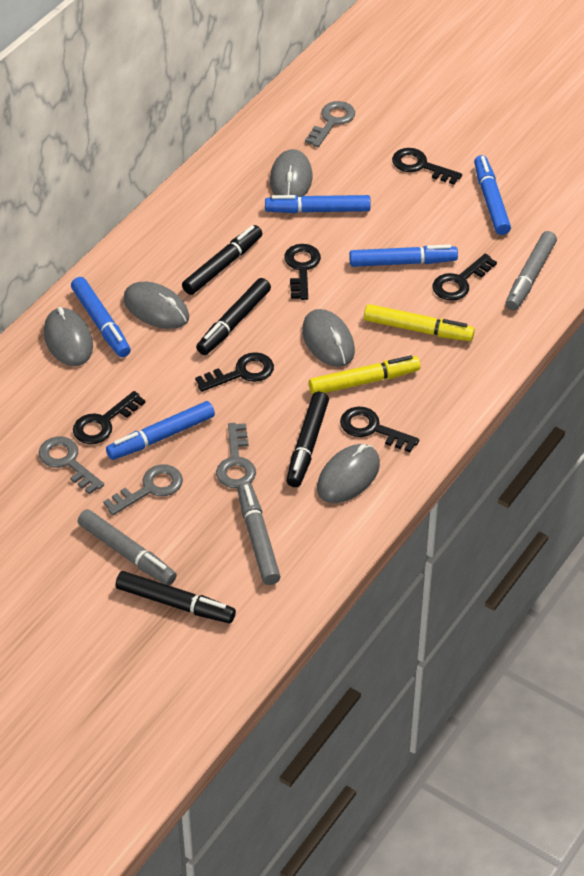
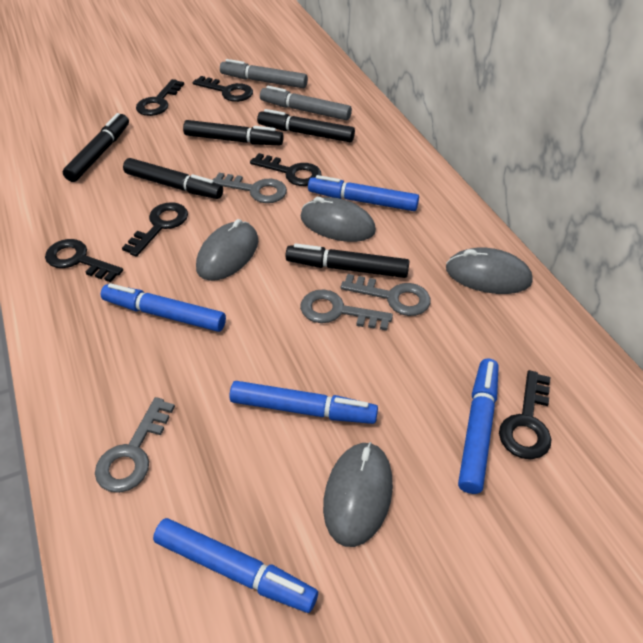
black marker: 4 -> 5
grey marker: 3 -> 2
grey mouse: 5 -> 4
yellow marker: 2 -> 0

